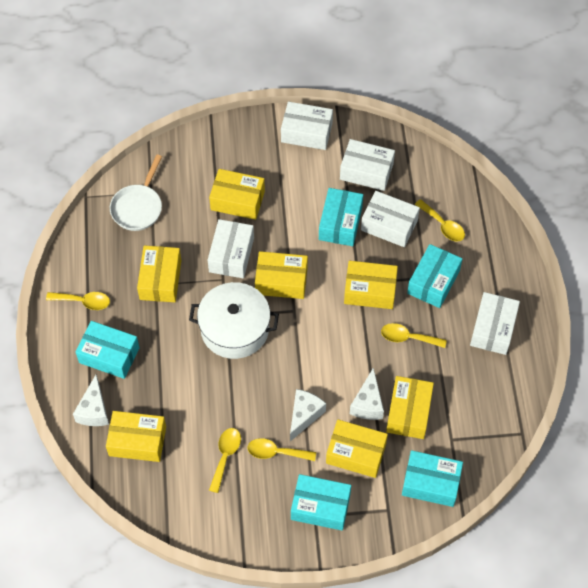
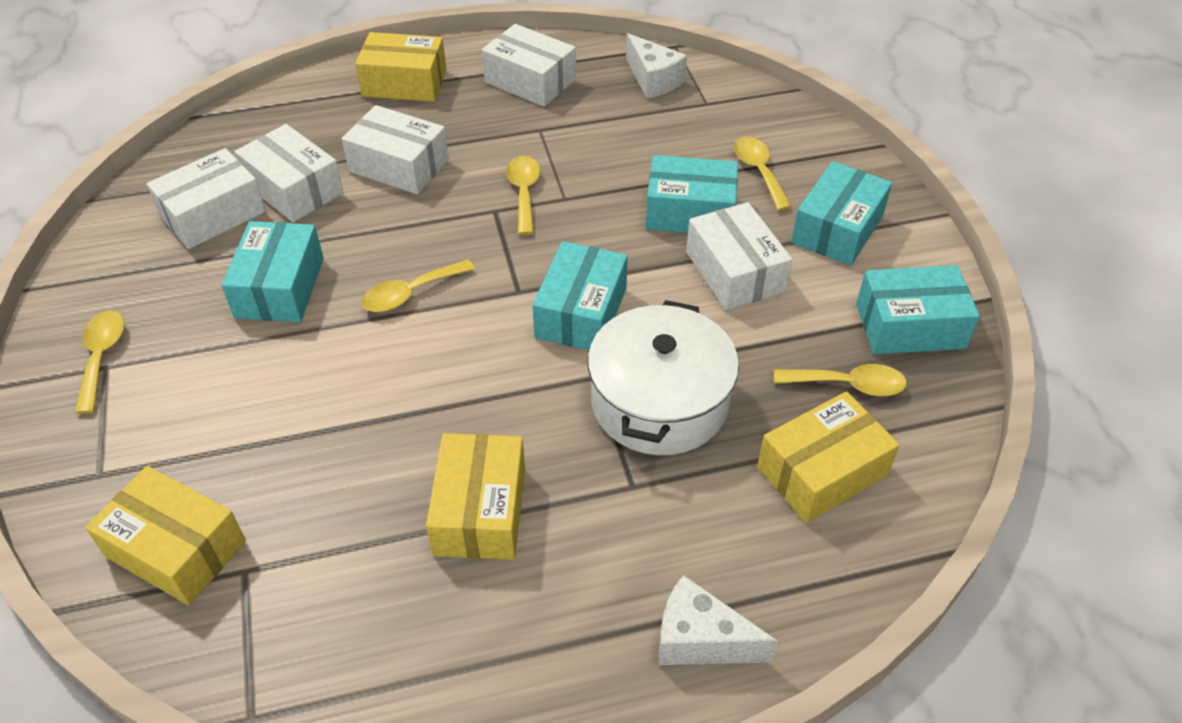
white cheese: 3 -> 2
white pan: 1 -> 0
yellow box: 7 -> 4

